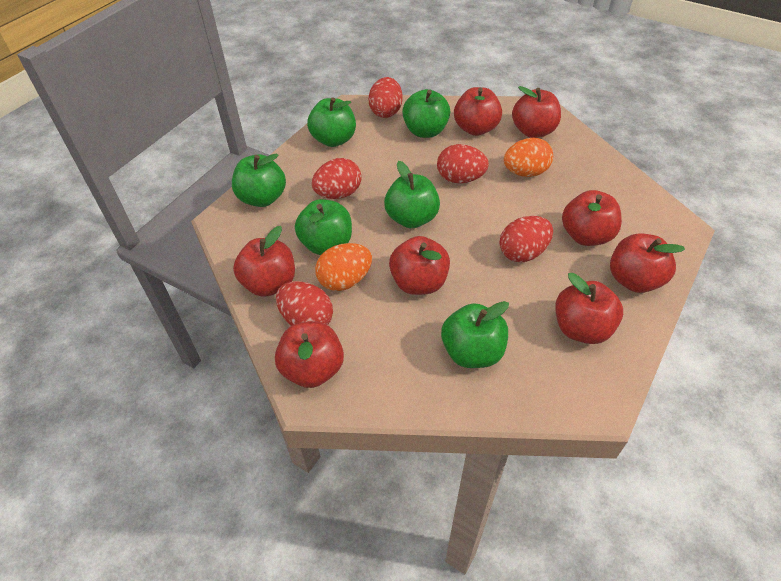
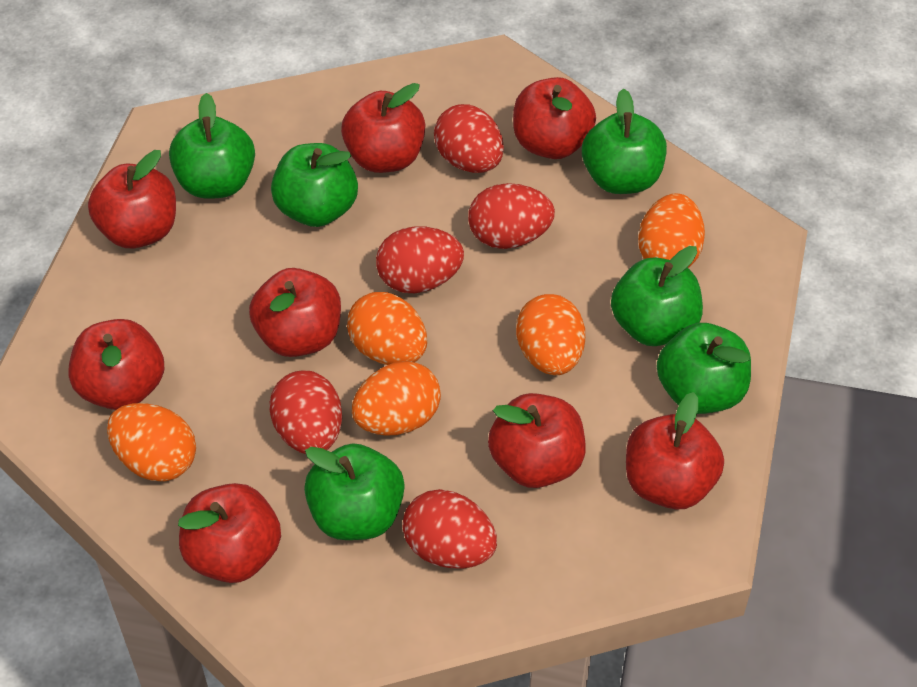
orange egg: 2 -> 5

